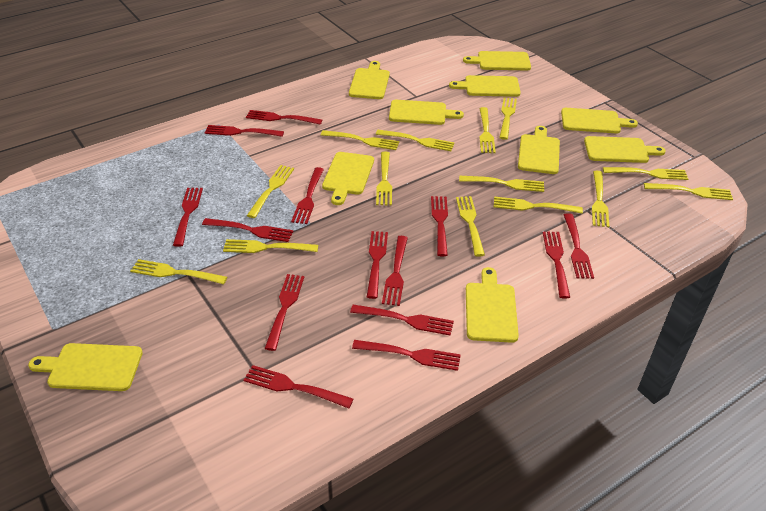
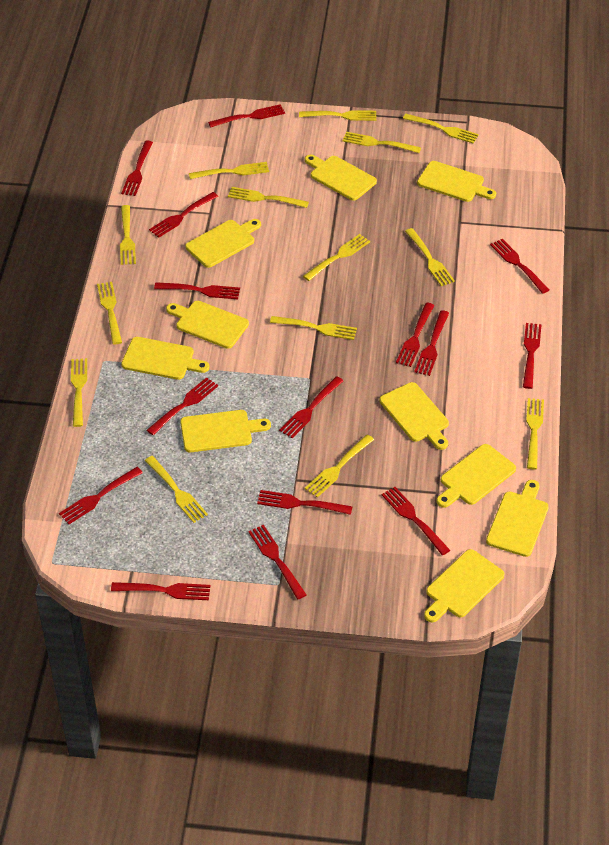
red fork: 14 -> 15

